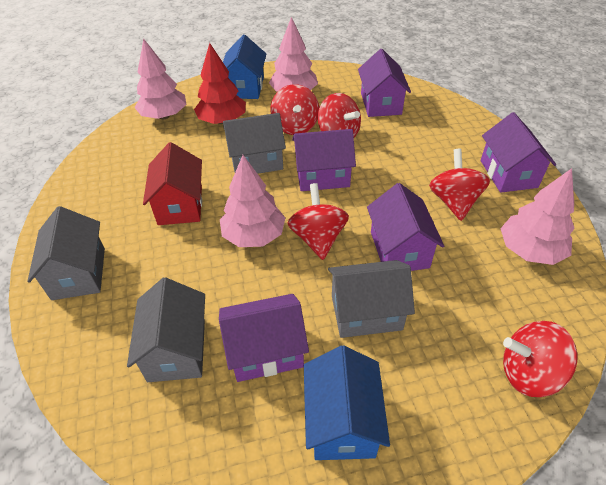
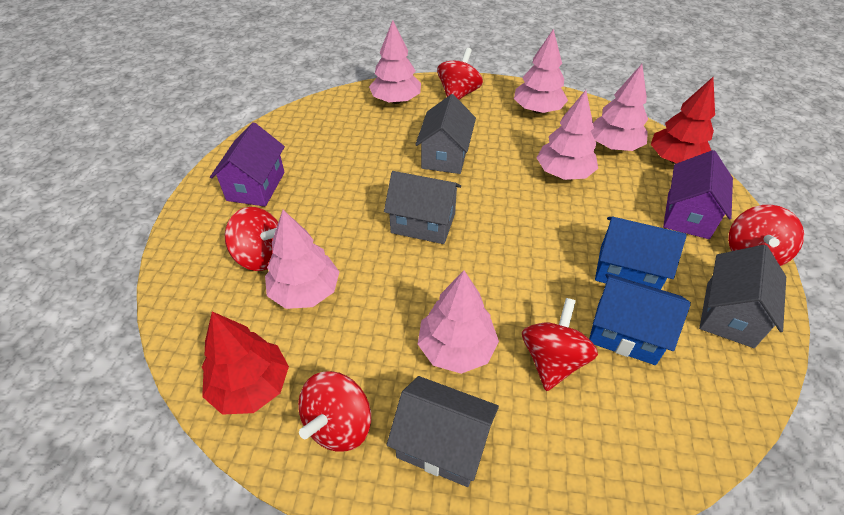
pink tree: 4 -> 6
purple house: 5 -> 2
red house: 1 -> 0
red tree: 1 -> 2

